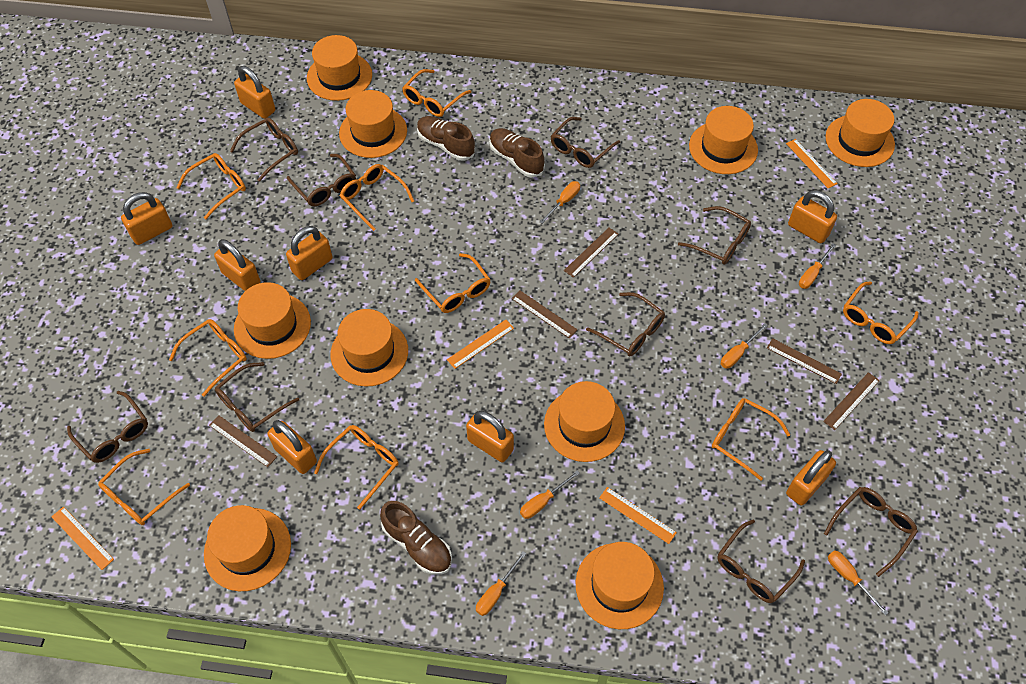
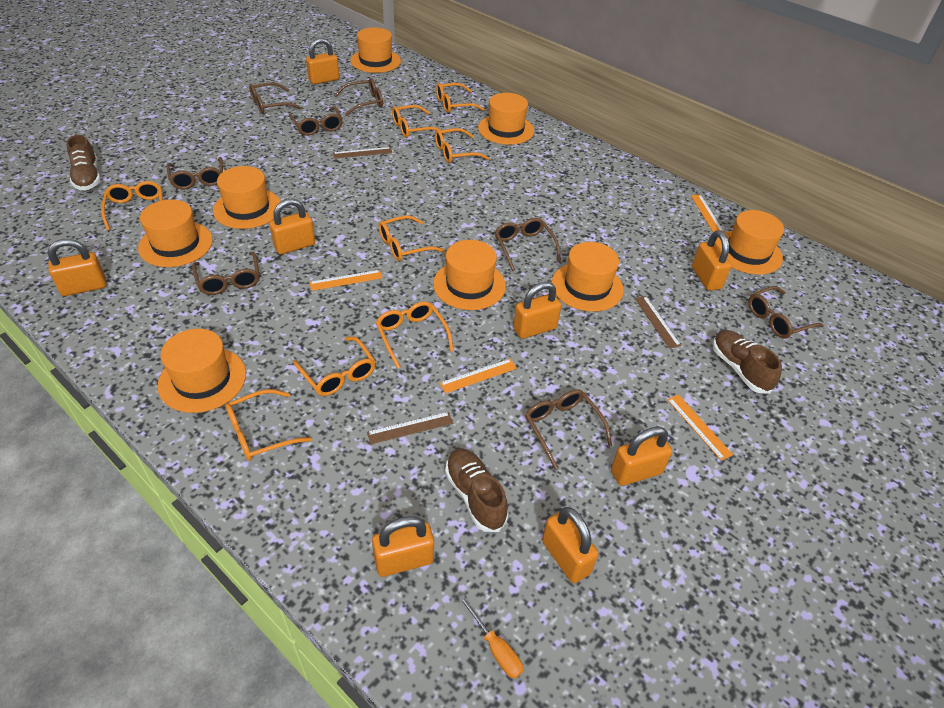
brown glasses: 9 -> 8
brown ruler: 5 -> 3
orange glasses: 9 -> 8
orange hat: 9 -> 8
orange screwdriver: 6 -> 1

